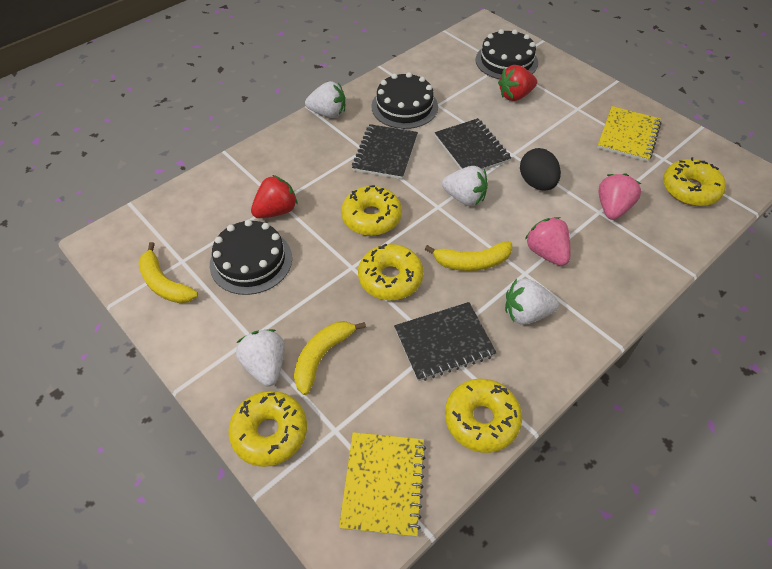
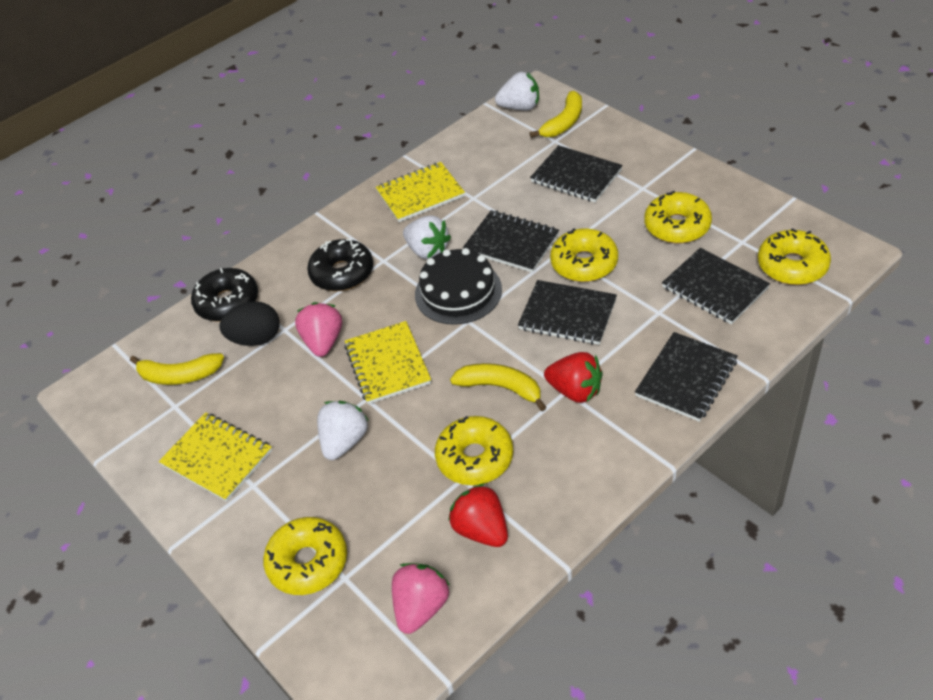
black cake: 3 -> 1
black donut: 0 -> 2
black notebook: 3 -> 5
white strawberry: 4 -> 3
yellow notebook: 2 -> 3

